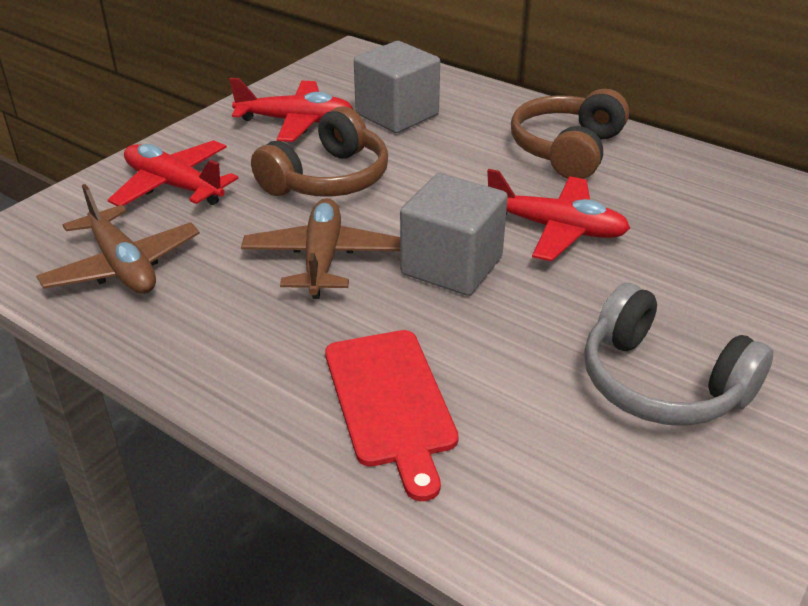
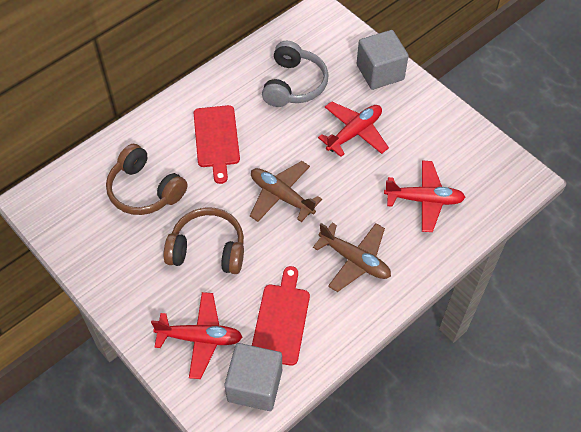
red cutting board: 1 -> 2

